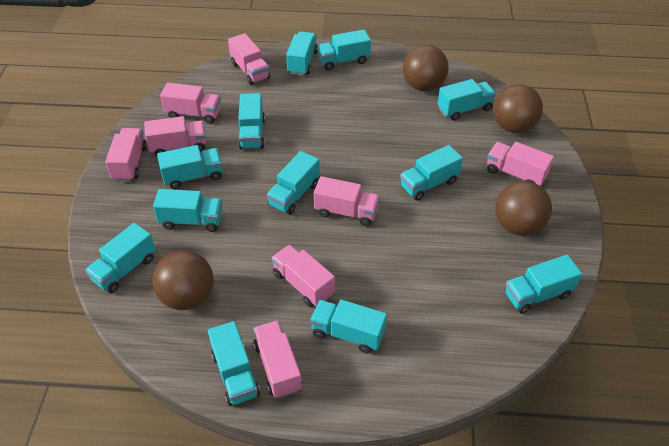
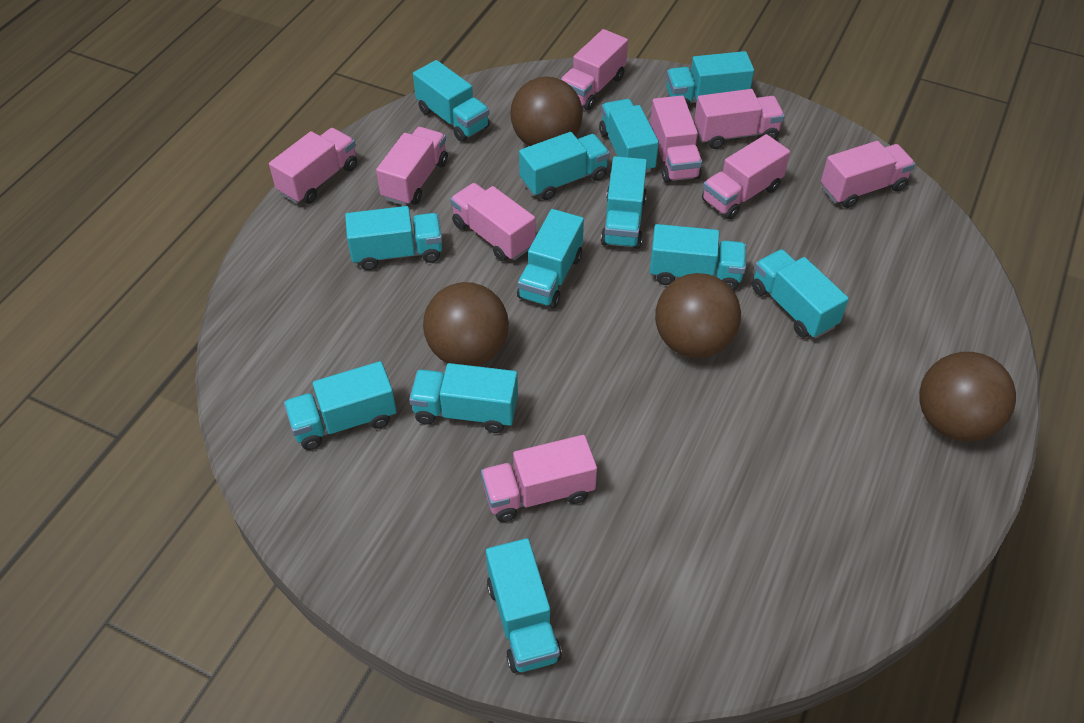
pink truck: 8 -> 9

